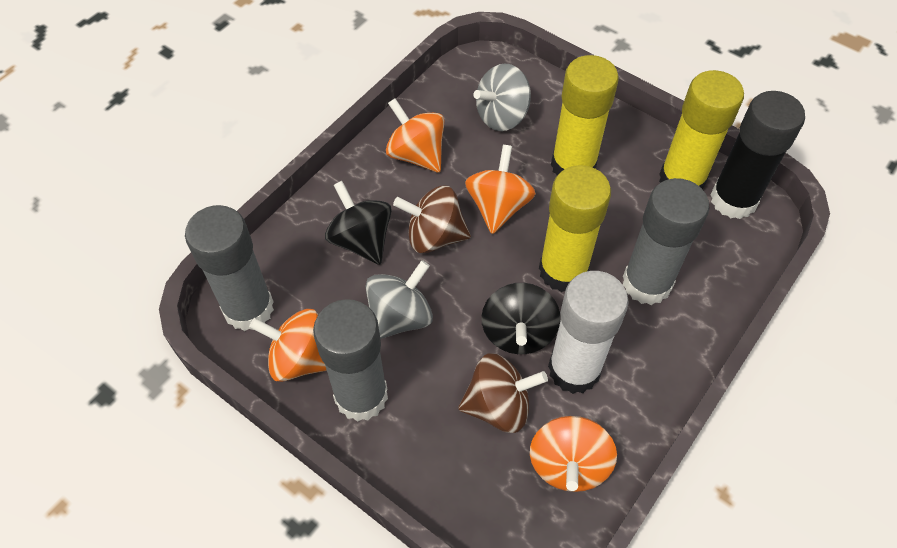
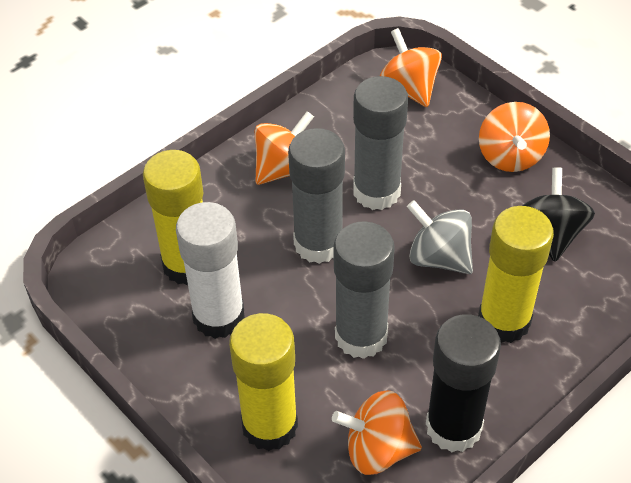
black spinning top: 2 -> 1
brown spinning top: 2 -> 0
grey spinning top: 2 -> 1

